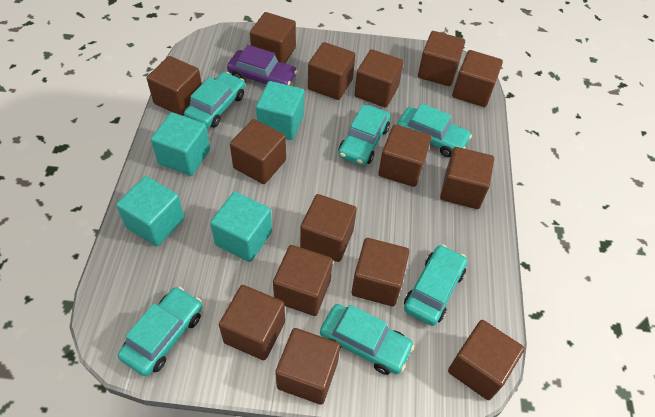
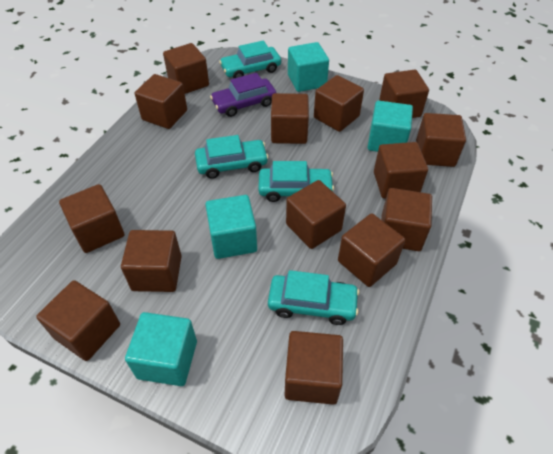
brown cube: 15 -> 14
turquoise car: 6 -> 4

